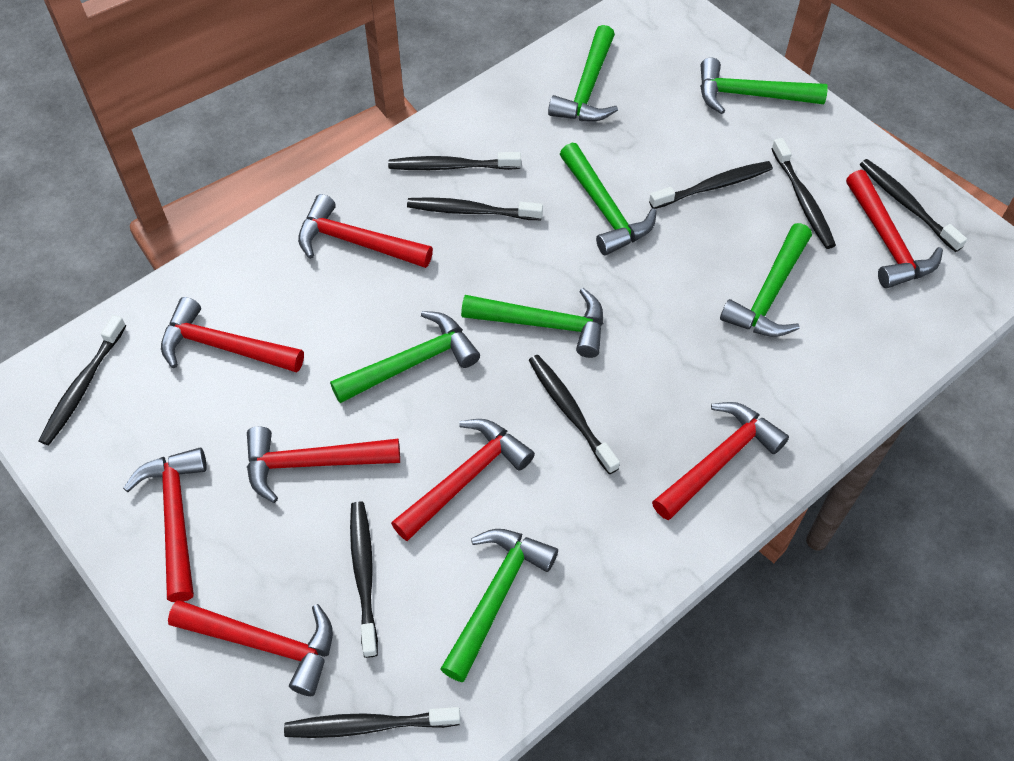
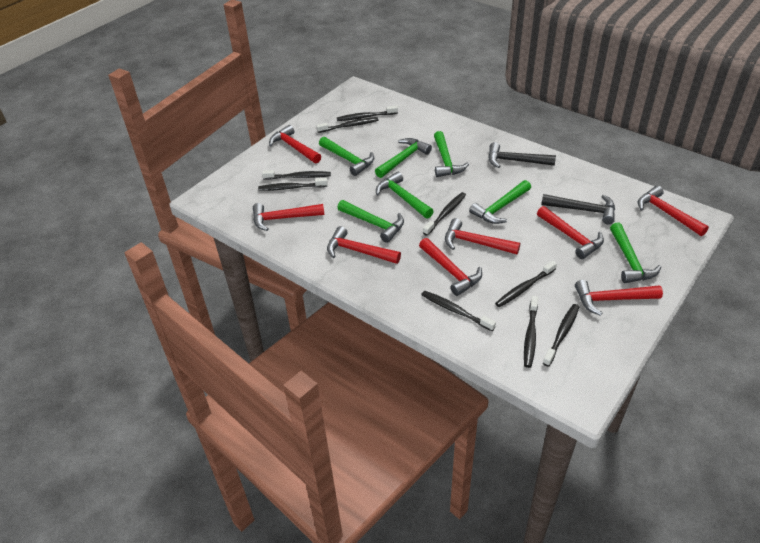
black hammer: 0 -> 2

